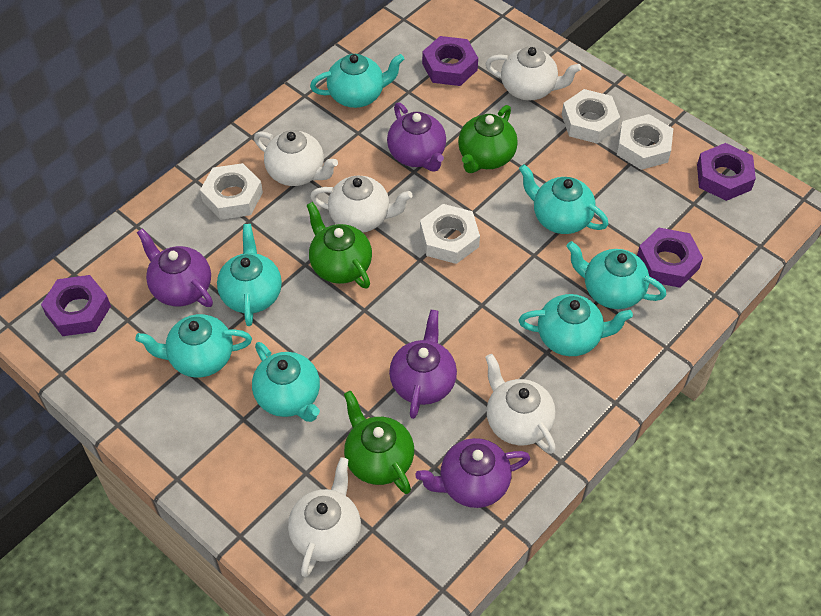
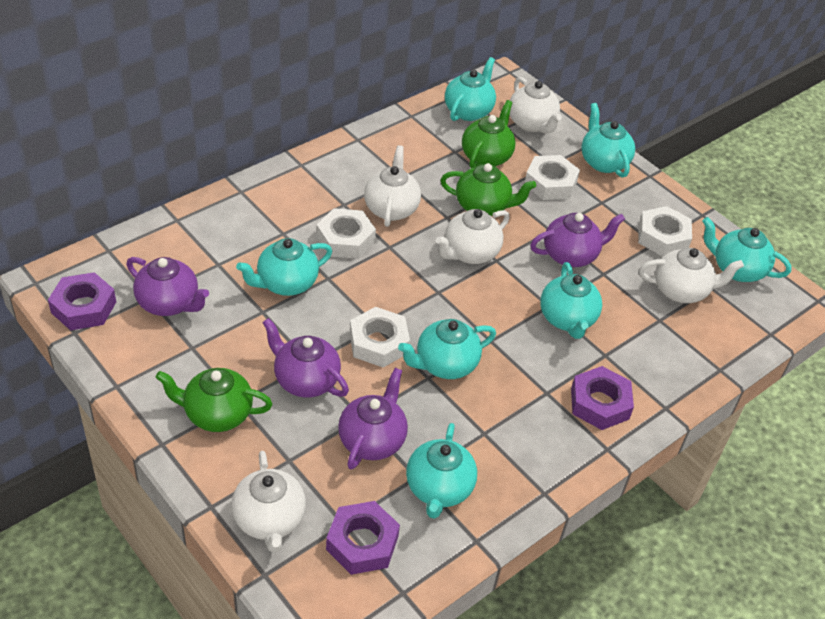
purple nut: 4 -> 3

